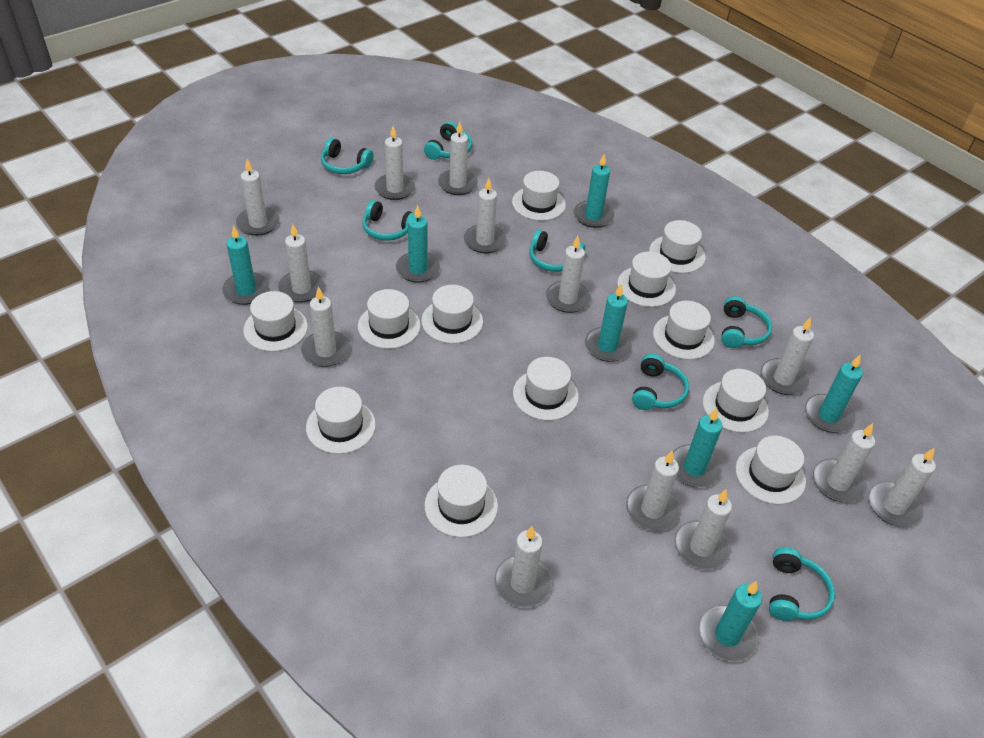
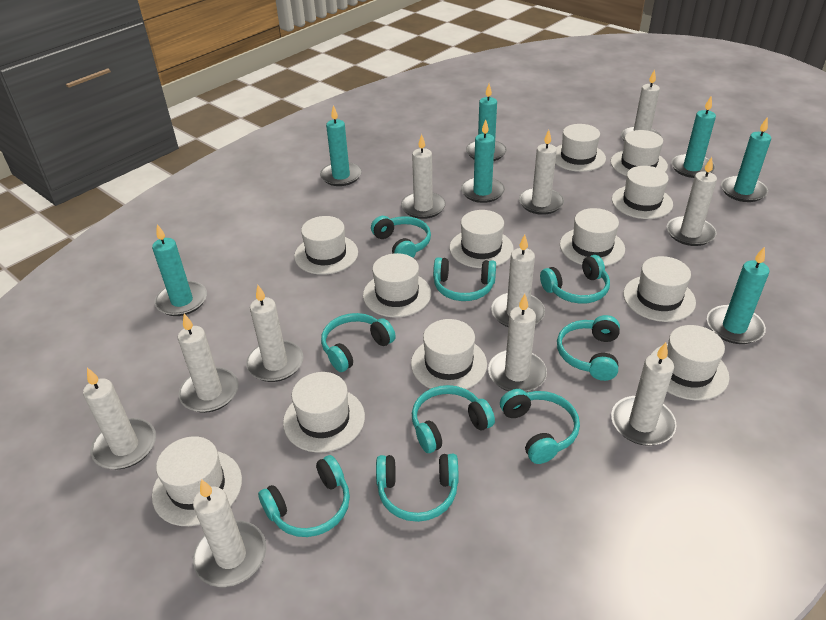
turquoise headphones: 7 -> 9
white candle: 13 -> 11

